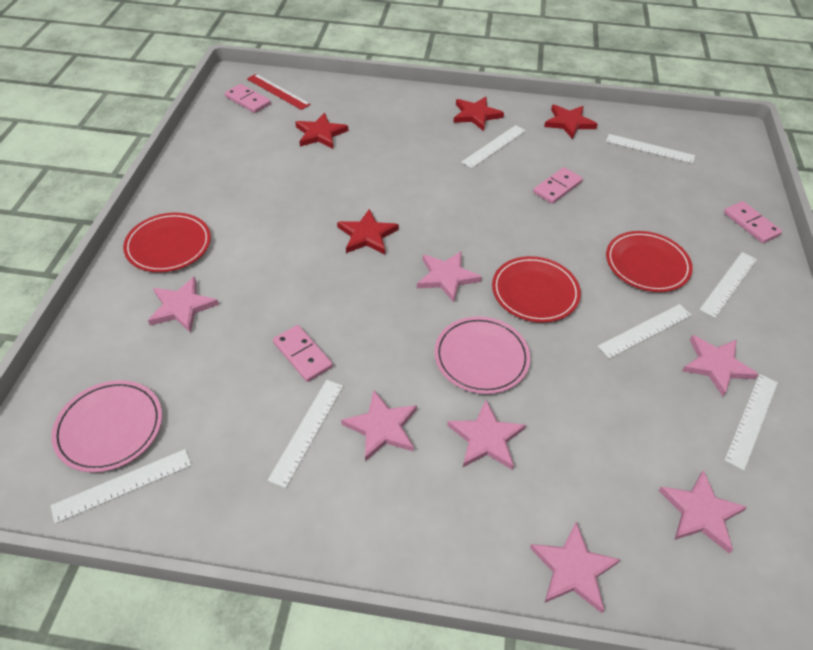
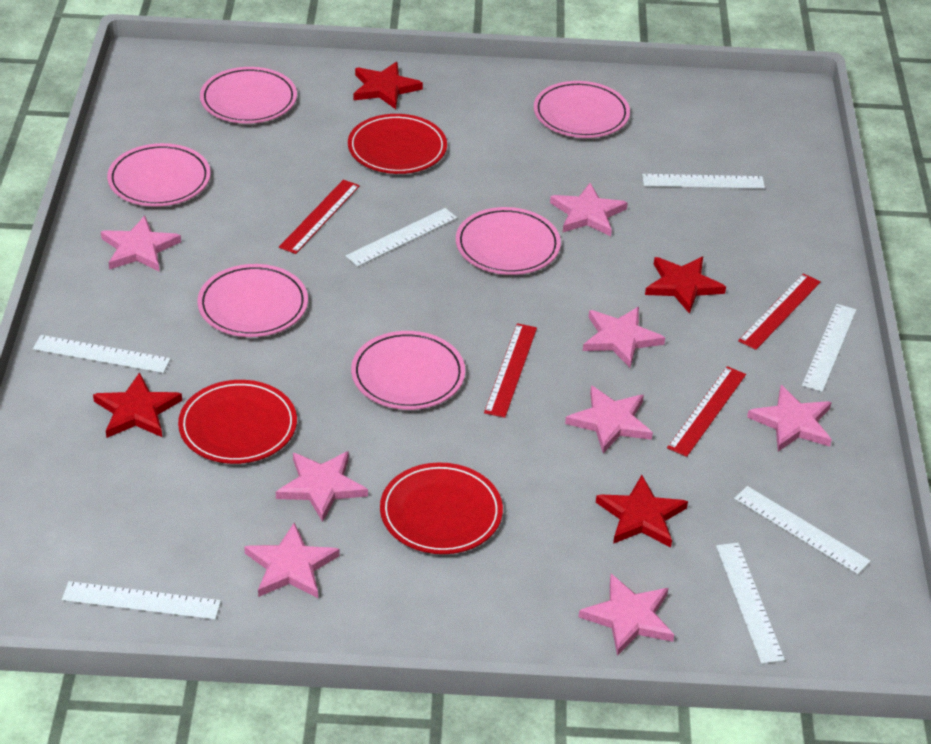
pink domino: 4 -> 0
pink plate: 2 -> 6
pink star: 7 -> 8
red ruler: 1 -> 4

